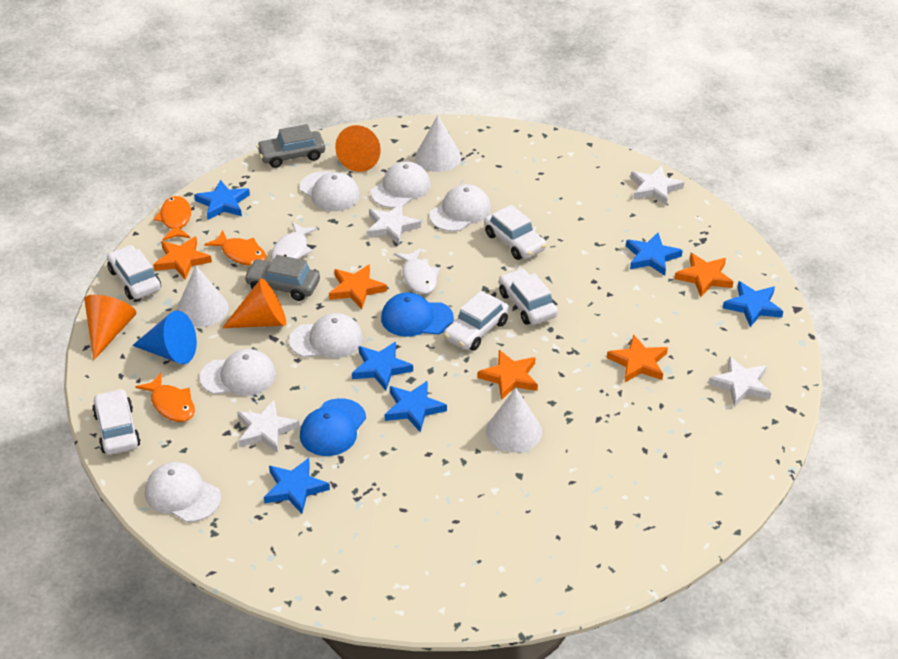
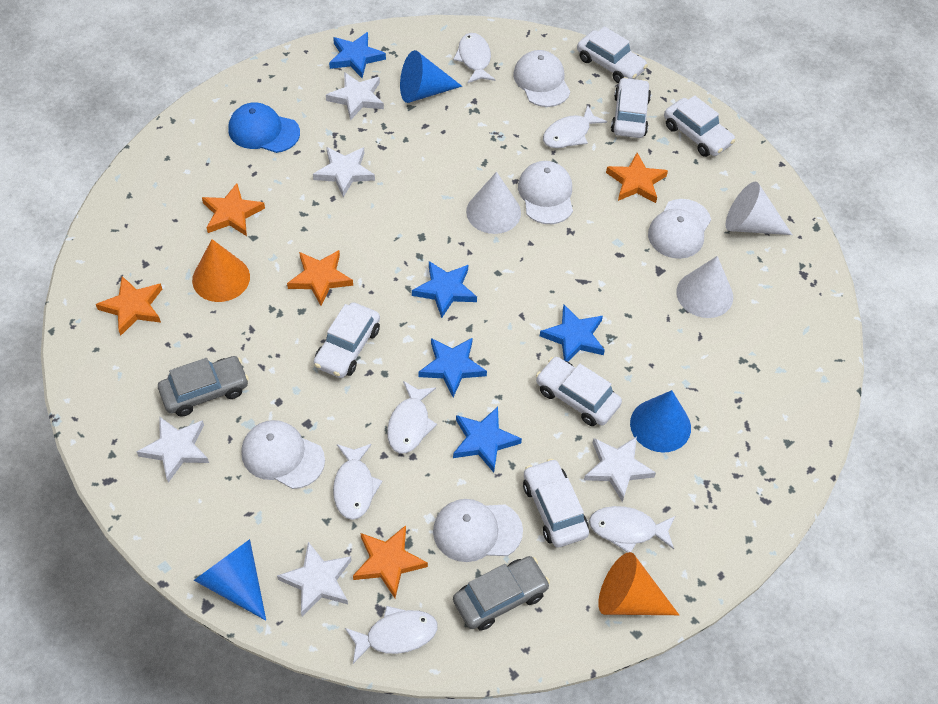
blue cap: 2 -> 1
blue cone: 1 -> 3
blue star: 6 -> 5
orange cone: 3 -> 2
orange fish: 3 -> 0
white cap: 6 -> 5
white car: 5 -> 6
white fish: 2 -> 6
white star: 4 -> 5

